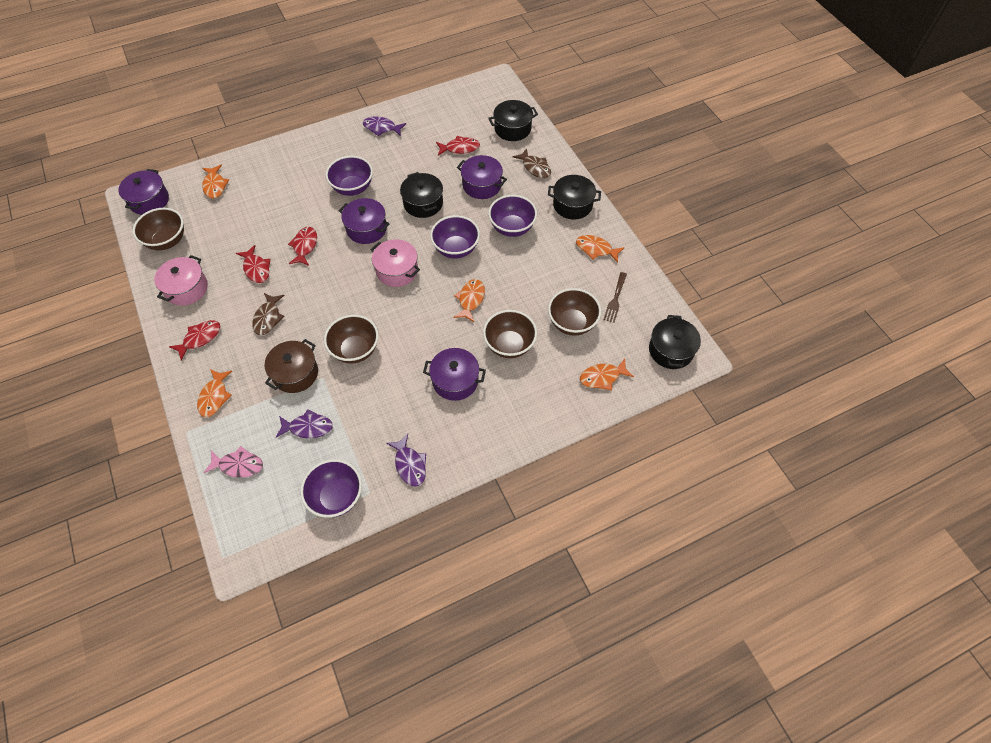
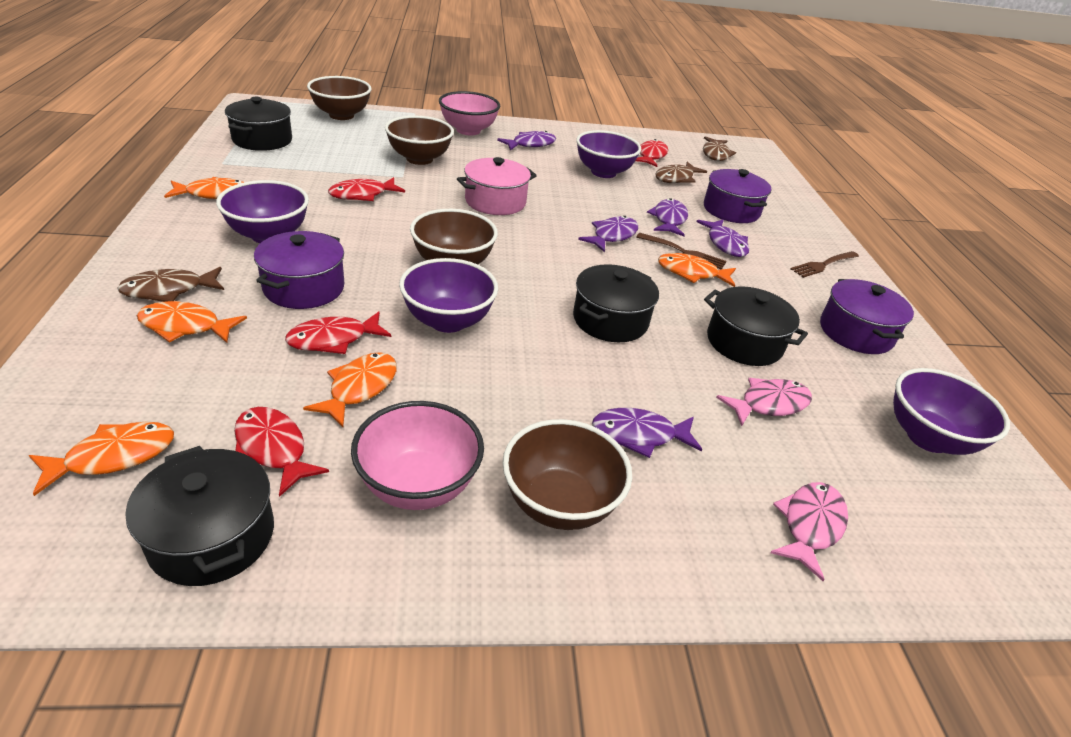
brown fish: 2 -> 3
brown fork: 1 -> 2
brown pot: 1 -> 0
pink bowl: 0 -> 2
pink fish: 1 -> 2
pink pot: 2 -> 1
purple fish: 3 -> 5
purple pot: 4 -> 3

